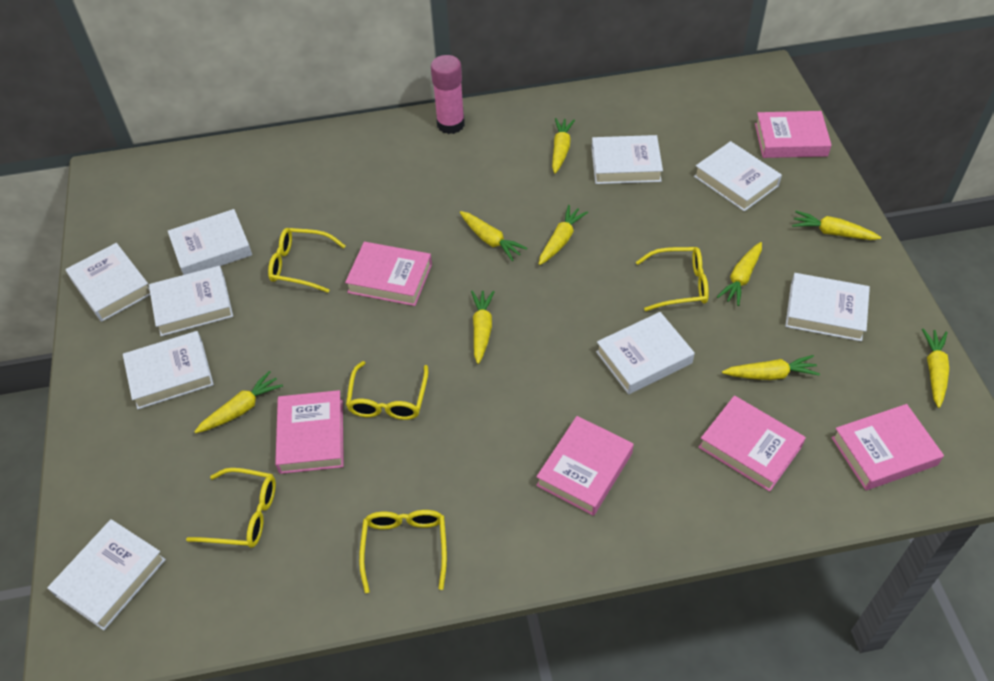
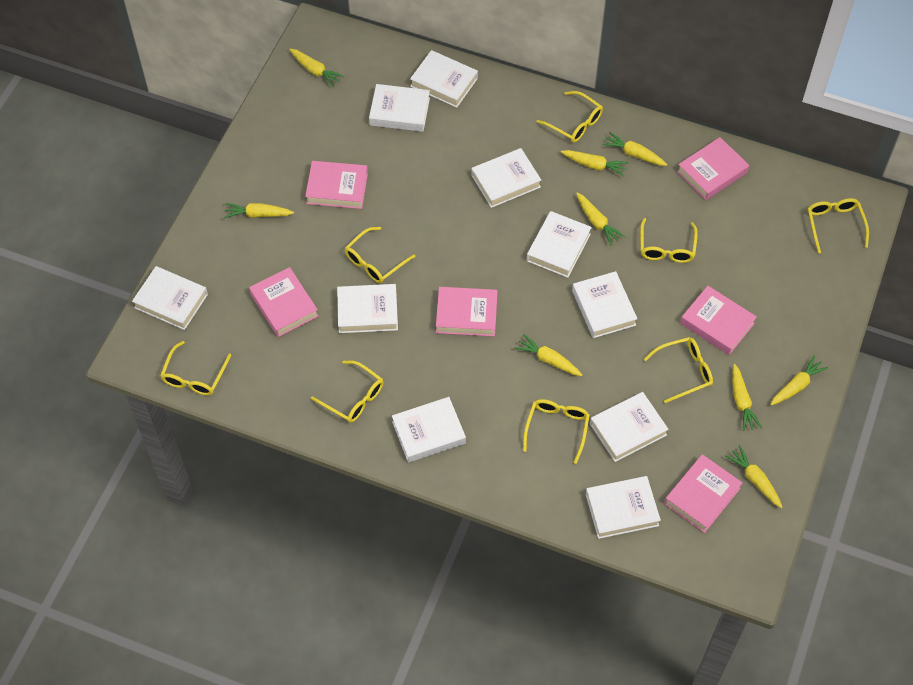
pink glue stick: 1 -> 0
white book: 9 -> 10
yellow glasses: 5 -> 8

